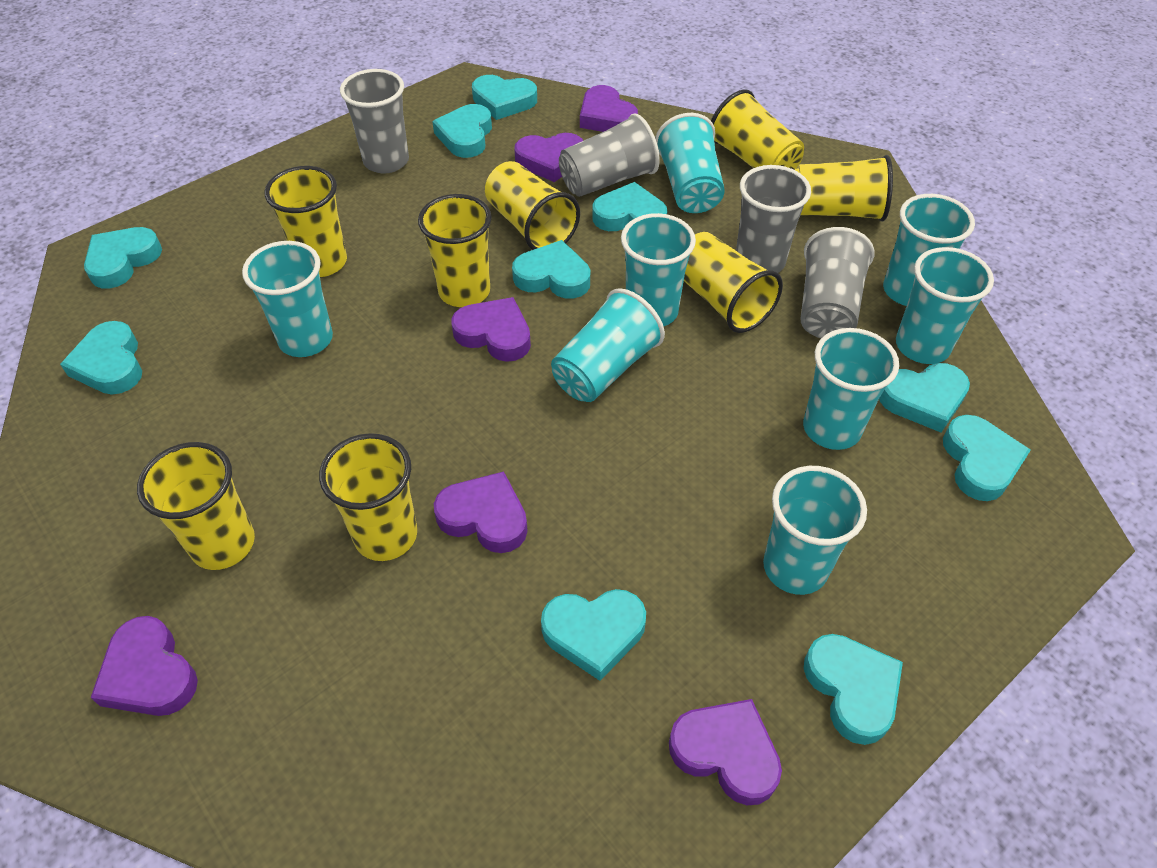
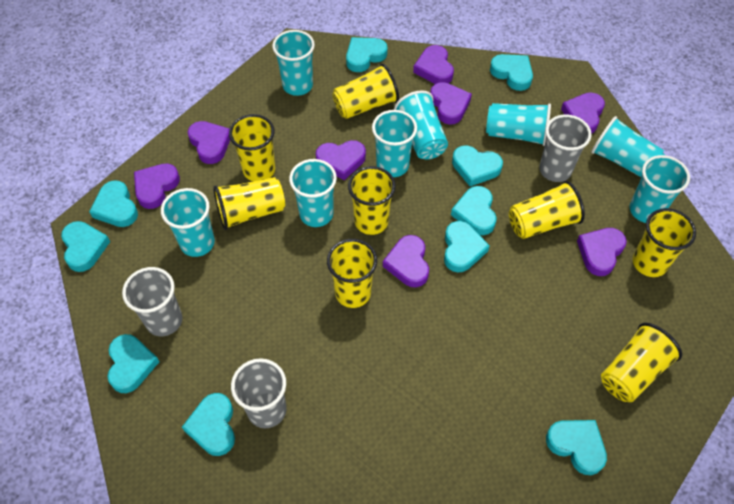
grey cup: 4 -> 3
purple heart: 6 -> 8

